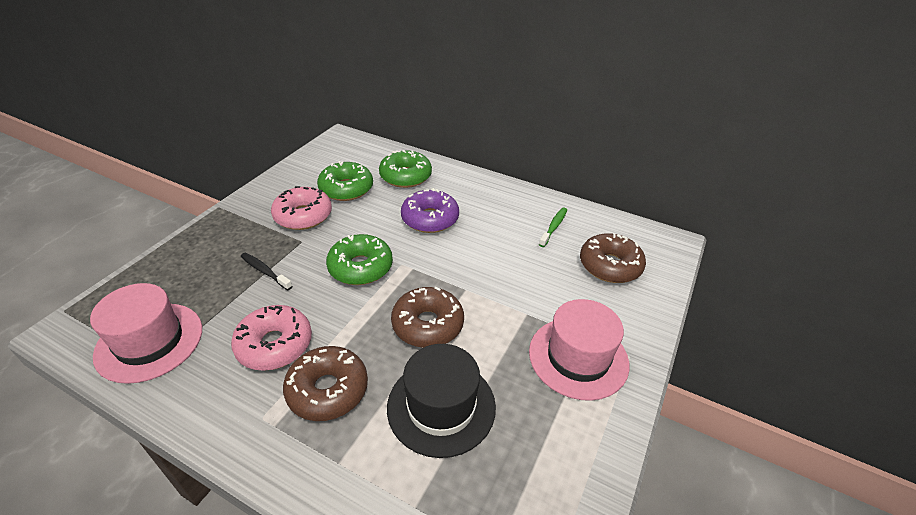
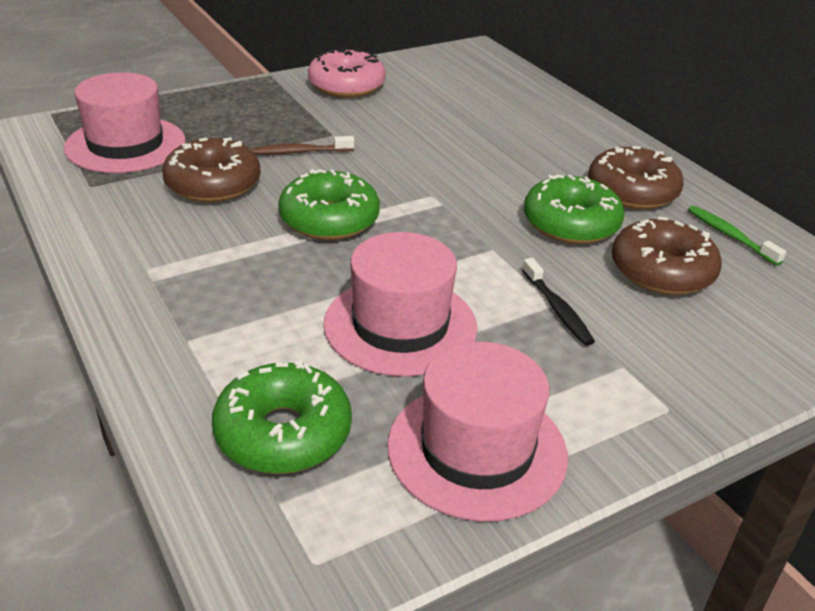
black hat: 1 -> 0
brown toothbrush: 0 -> 1
pink donut: 2 -> 1
pink hat: 2 -> 3
purple donut: 1 -> 0

